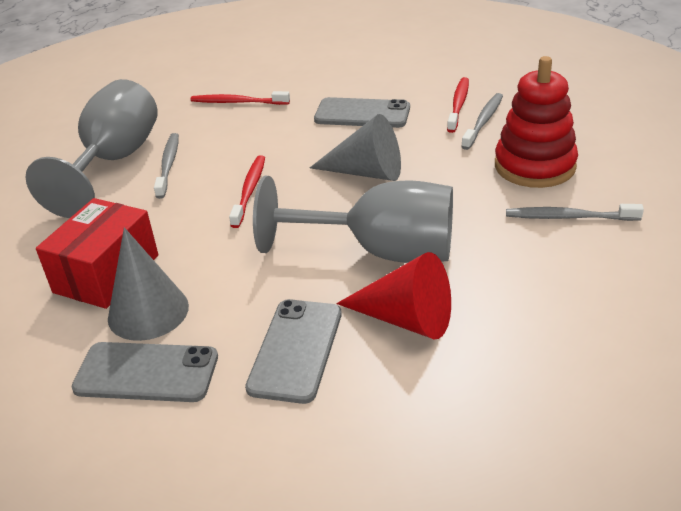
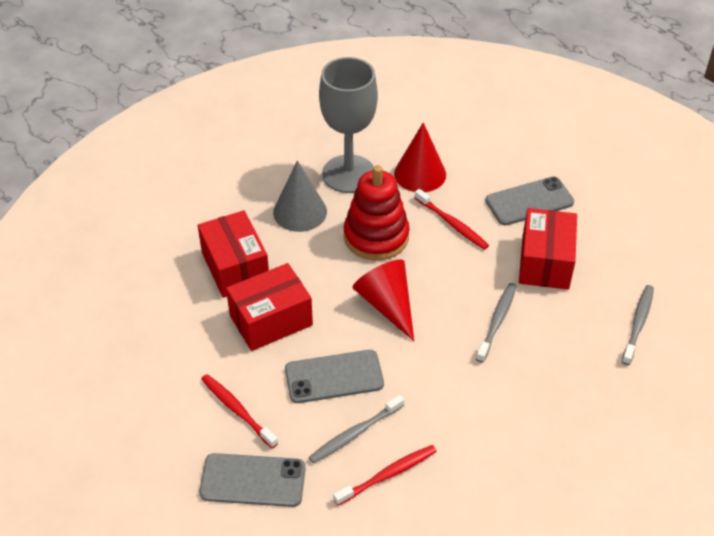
grey cone: 2 -> 1
grey goblet: 2 -> 1
red box: 1 -> 3
red cone: 1 -> 2

